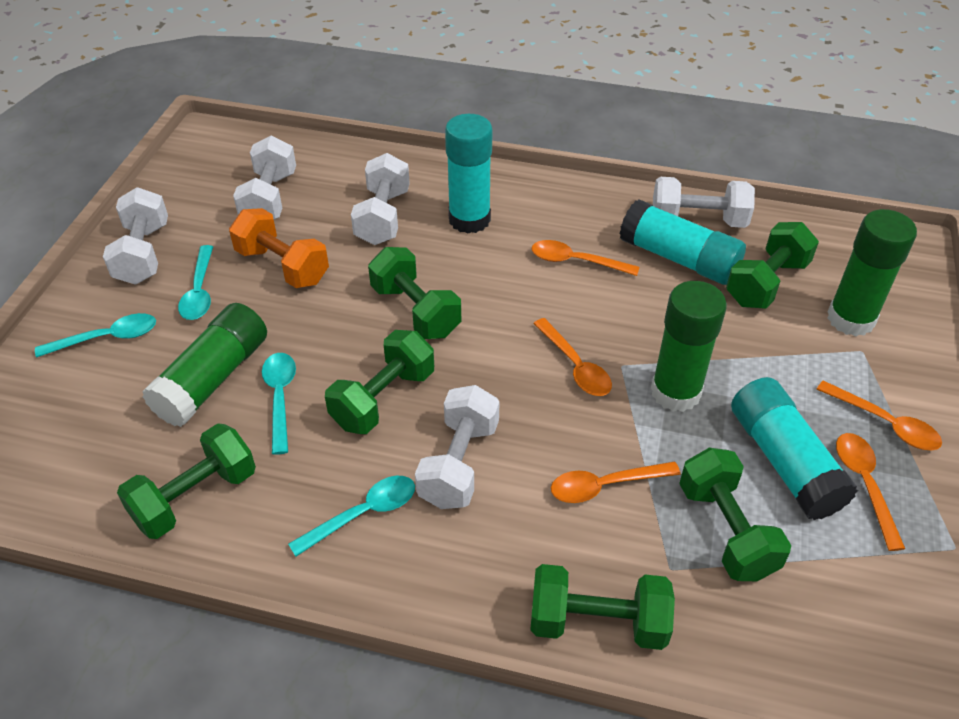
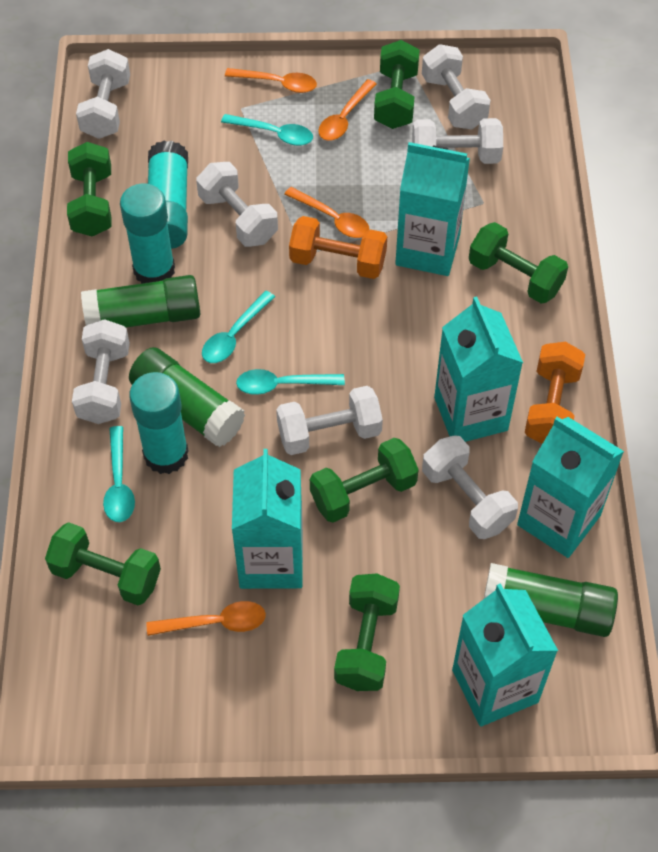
orange dumbbell: 1 -> 2
orange spoon: 5 -> 4
turquoise carton: 0 -> 5
white dumbbell: 5 -> 7

